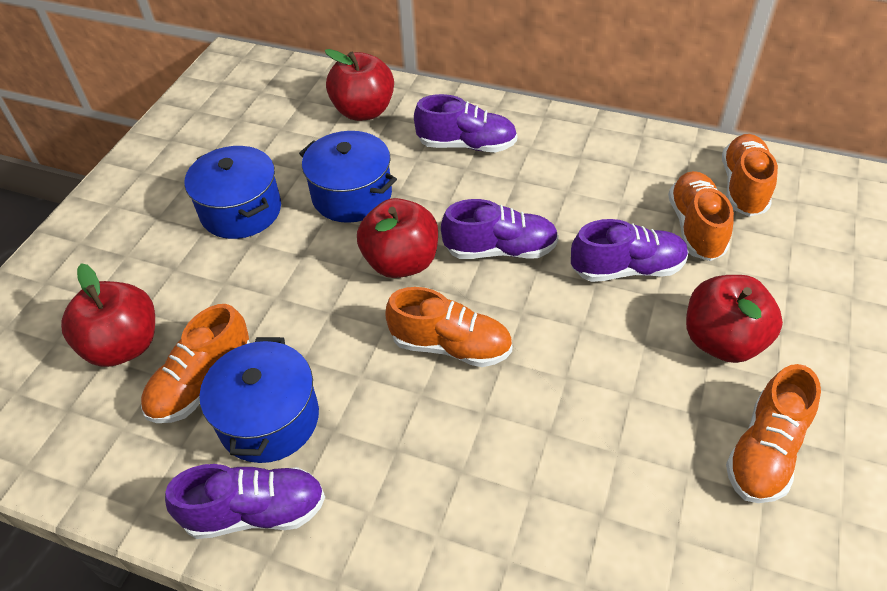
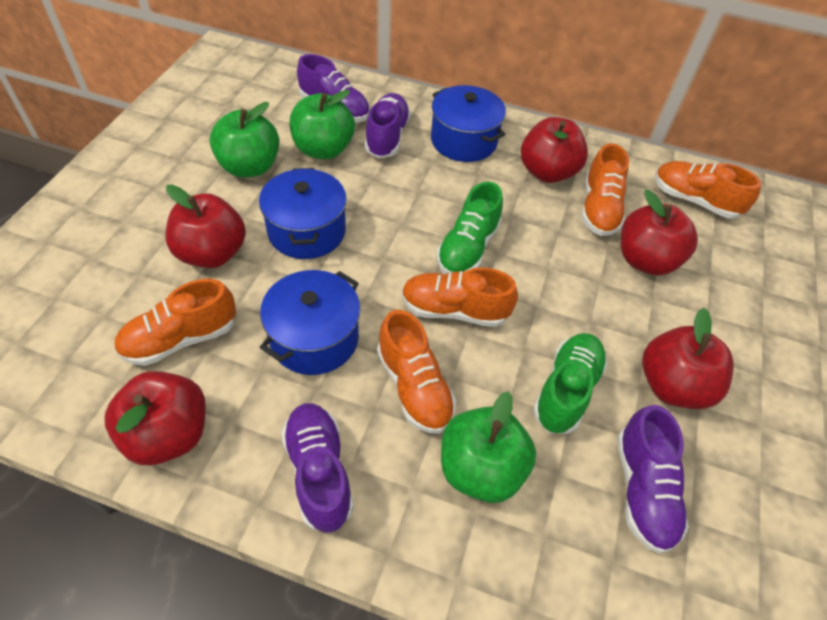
green apple: 0 -> 3
green shoe: 0 -> 2
red apple: 4 -> 5

